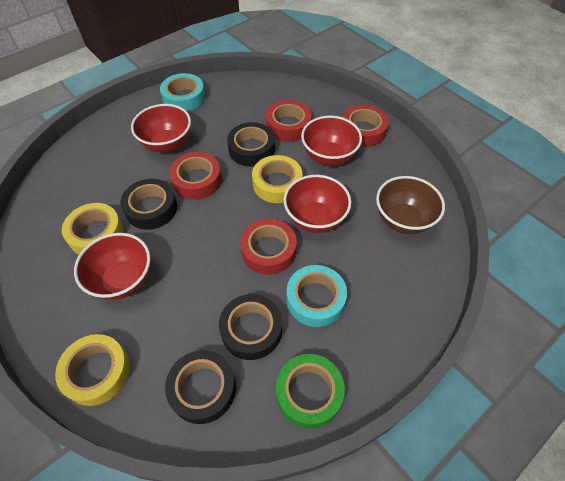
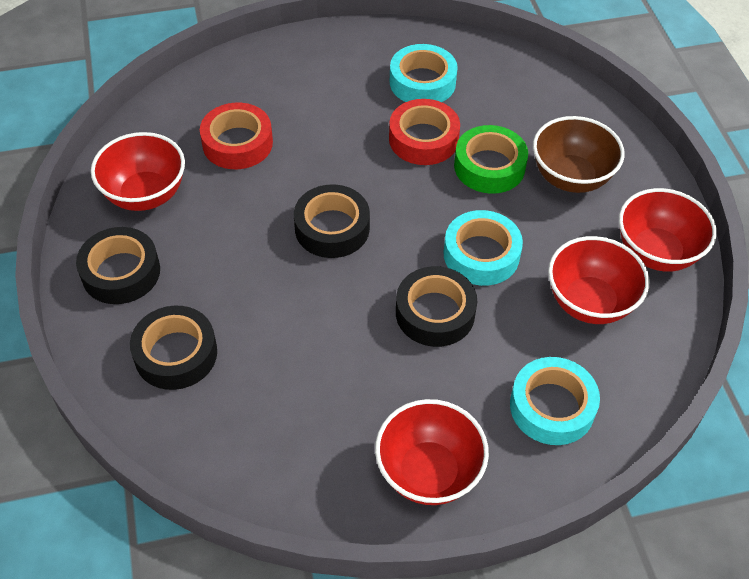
red tape: 4 -> 2
turquoise tape: 2 -> 3
yellow tape: 3 -> 0

